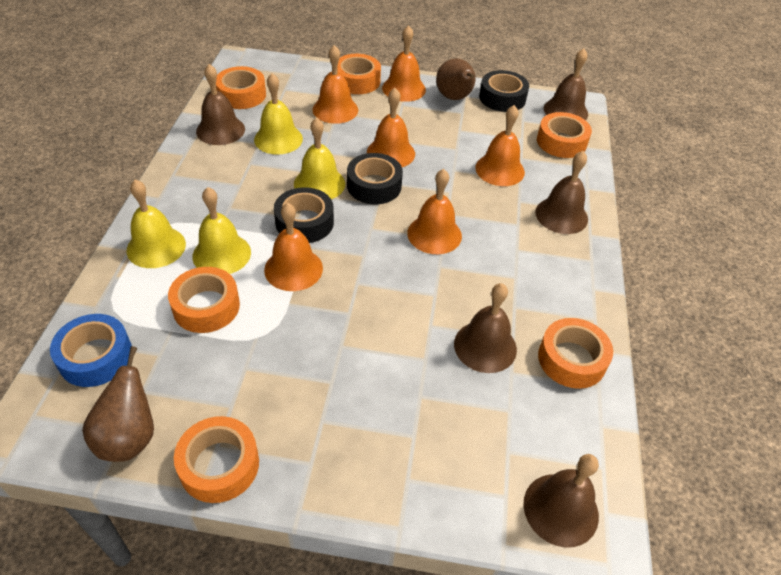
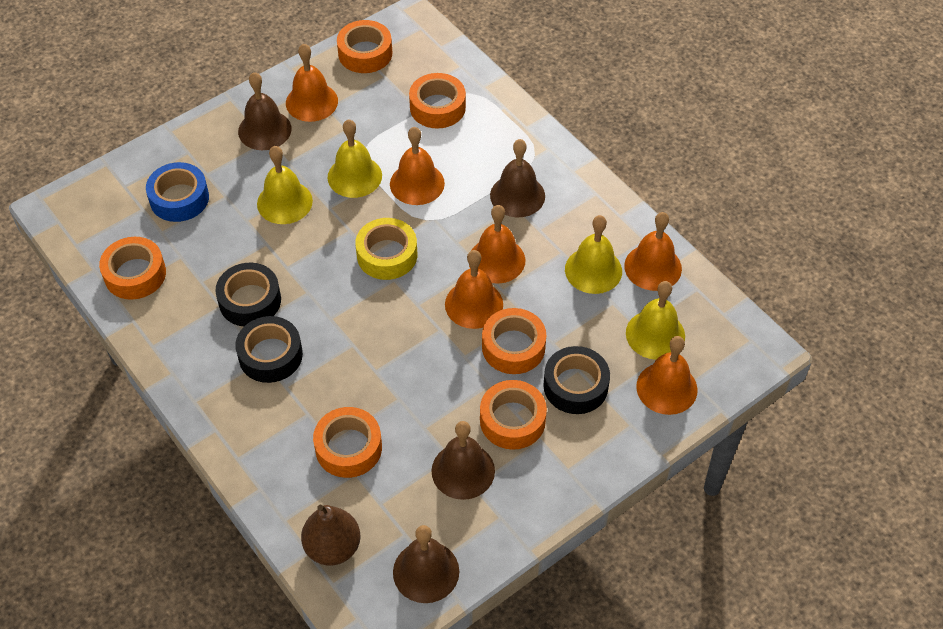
brown bell: 5 -> 4
brown pear: 2 -> 1
yellow tape: 0 -> 1

